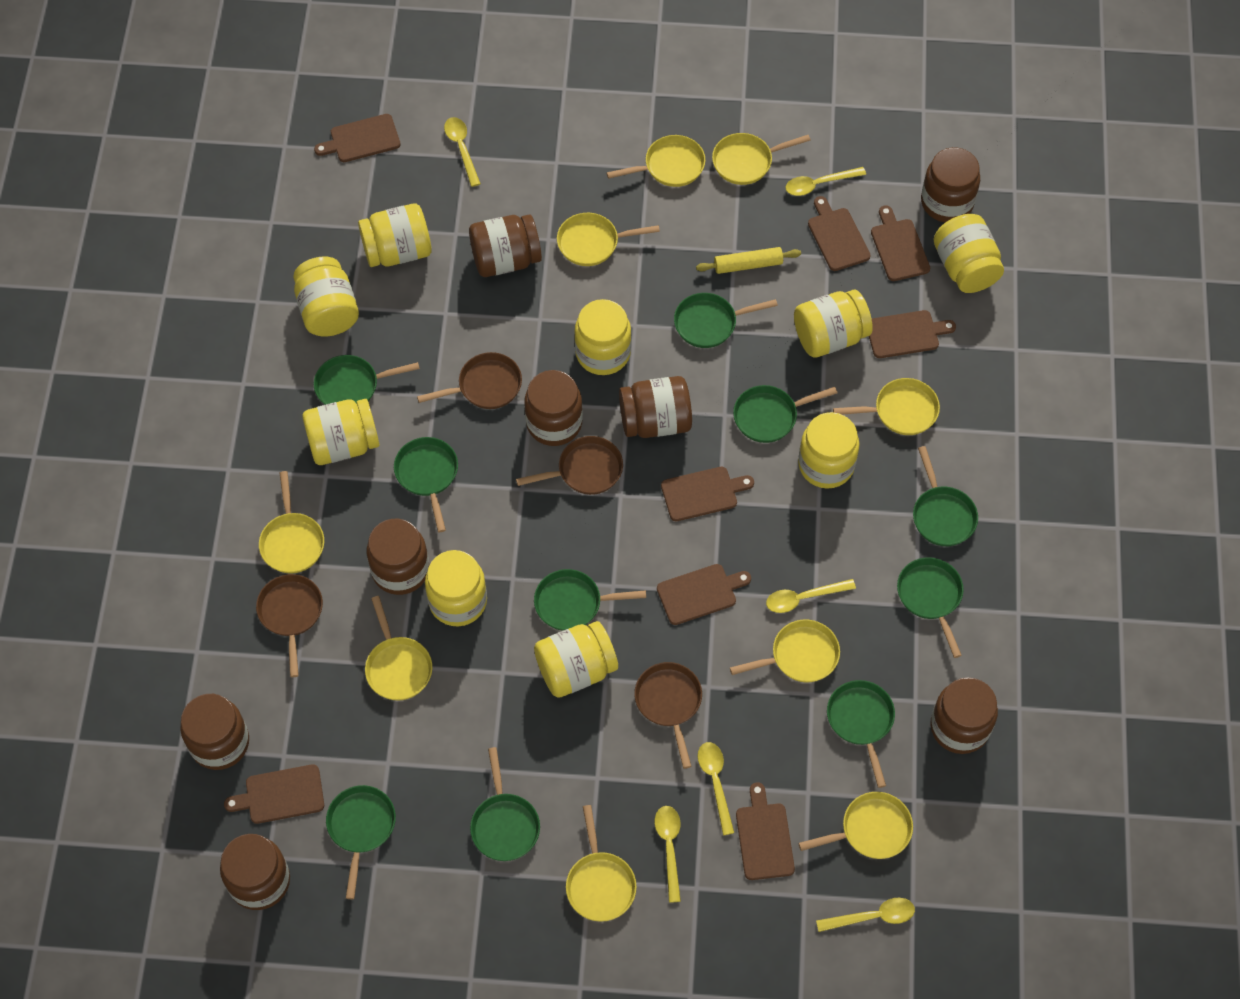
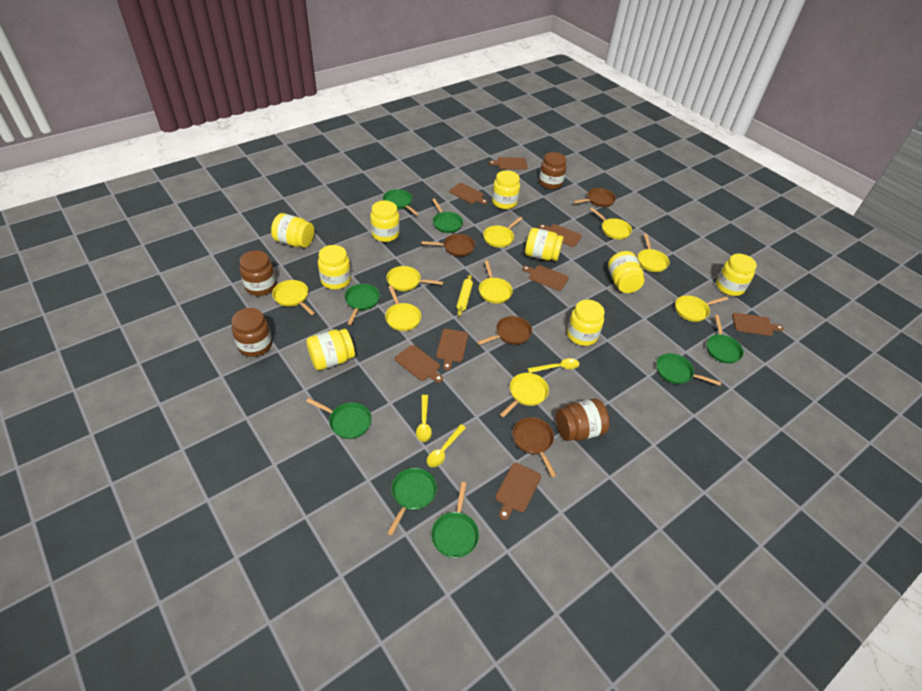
brown jar: 8 -> 4
green pan: 10 -> 8
yellow spoon: 6 -> 3

